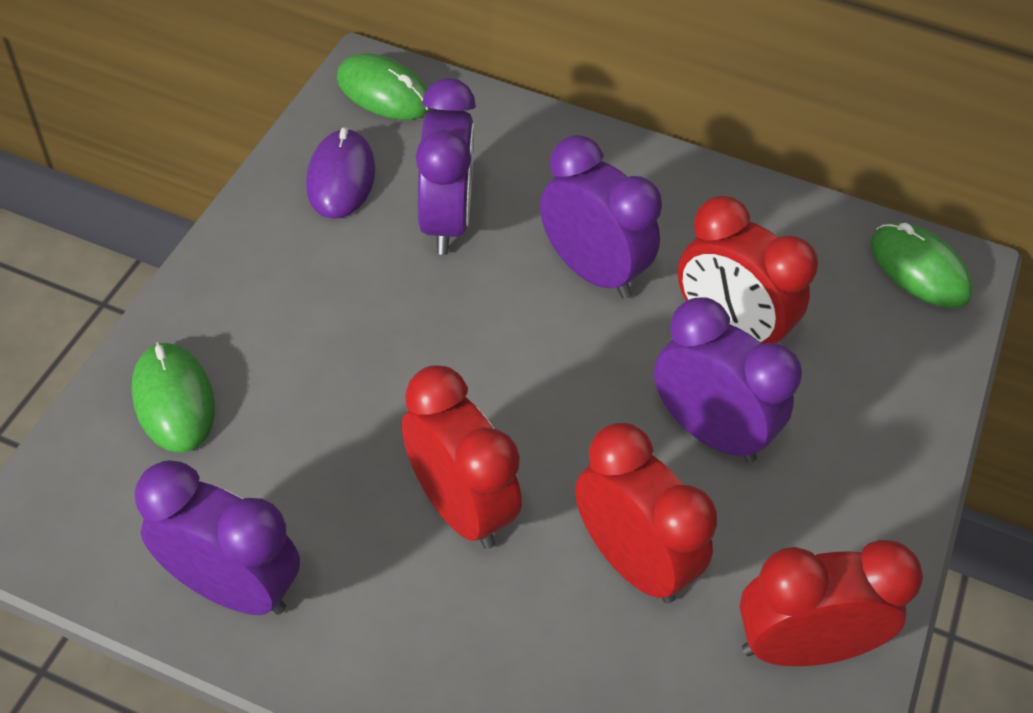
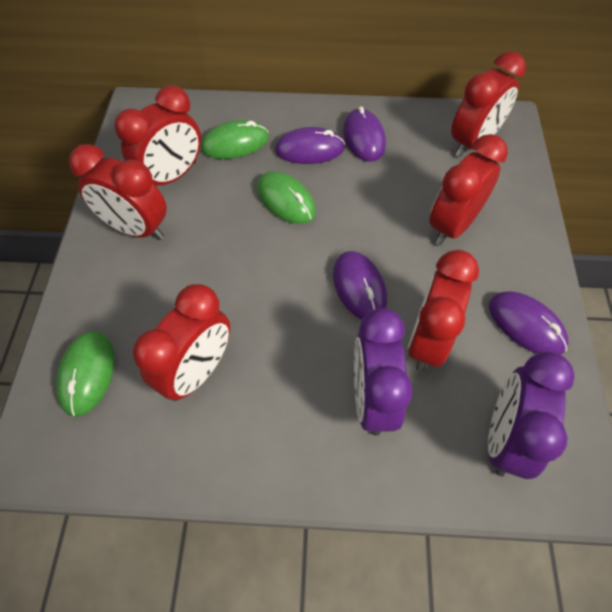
purple clock: 4 -> 2
purple mouse: 1 -> 4
red clock: 4 -> 6

